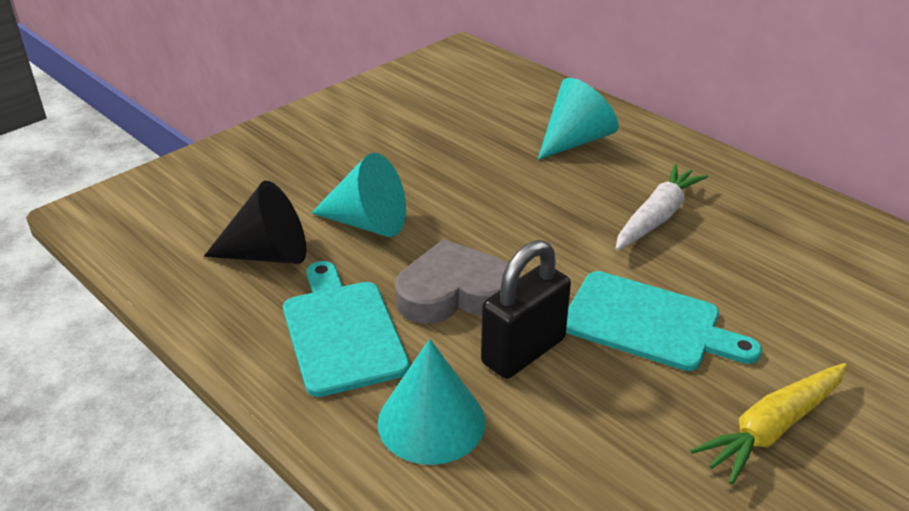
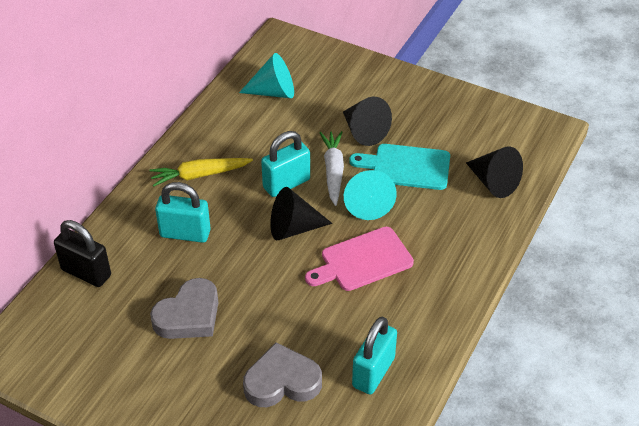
black cone: 1 -> 3
grey heart: 1 -> 2
pink cutting board: 0 -> 1
turquoise cone: 3 -> 2
turquoise cutting board: 2 -> 1
turquoise padlock: 0 -> 3

